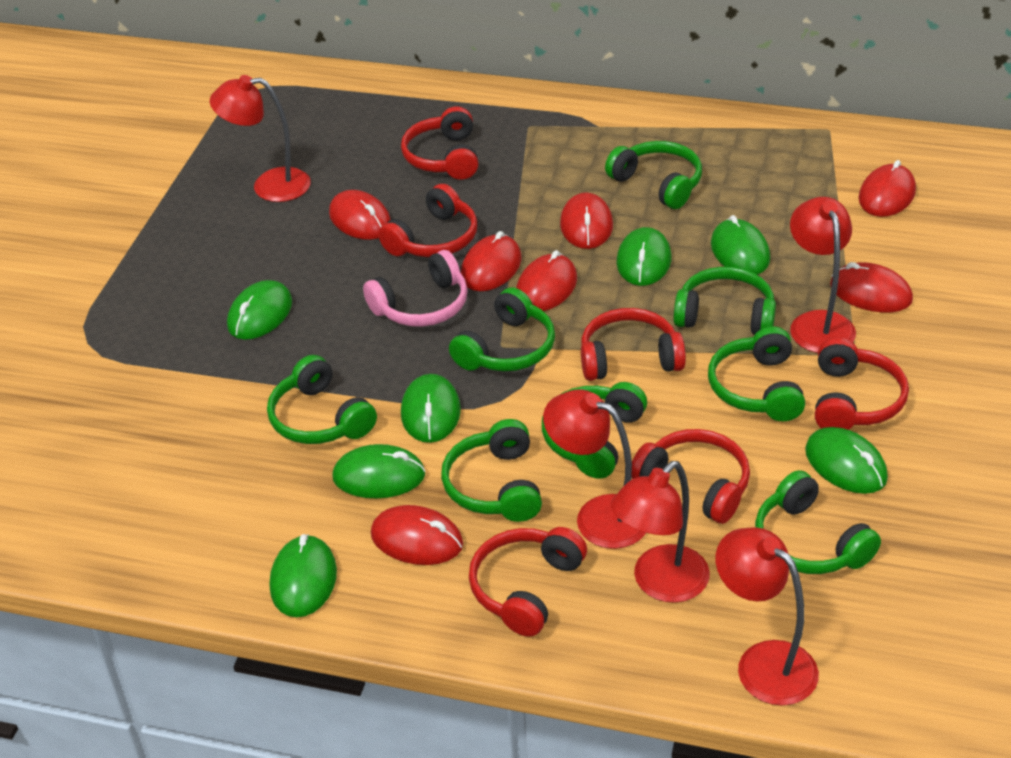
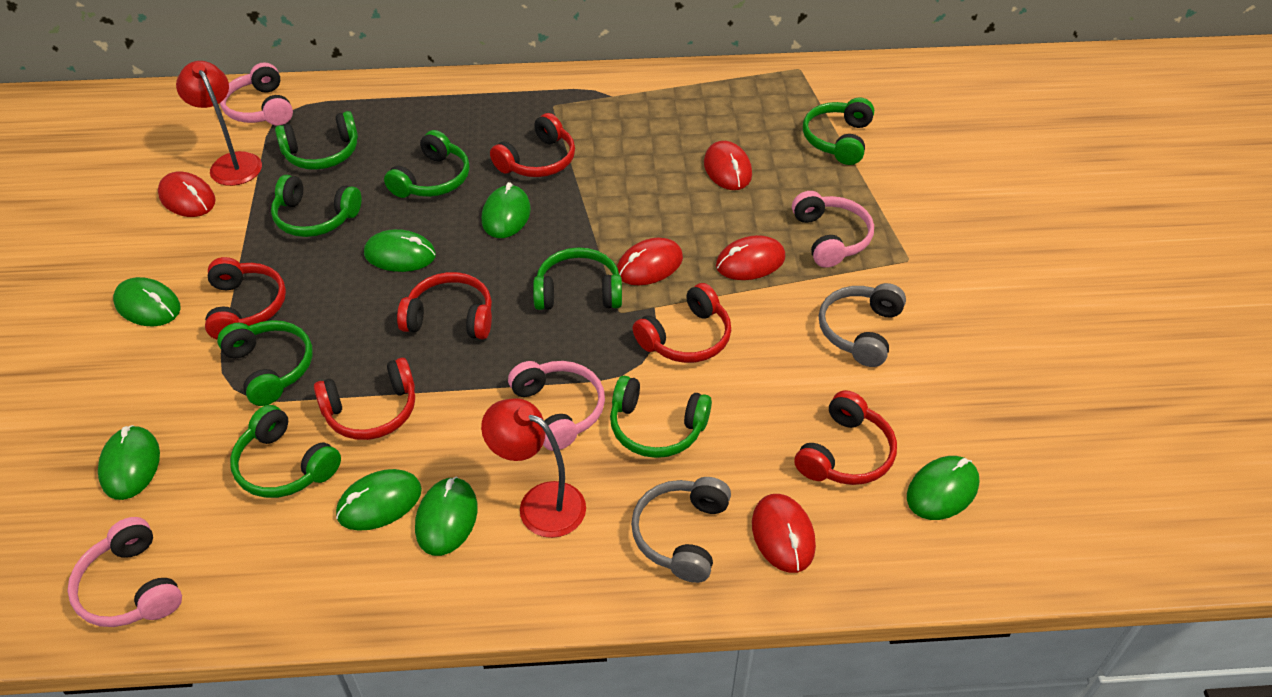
grey headphones: 0 -> 2
pink headphones: 1 -> 4
red lamp: 5 -> 2
red mouse: 7 -> 5

